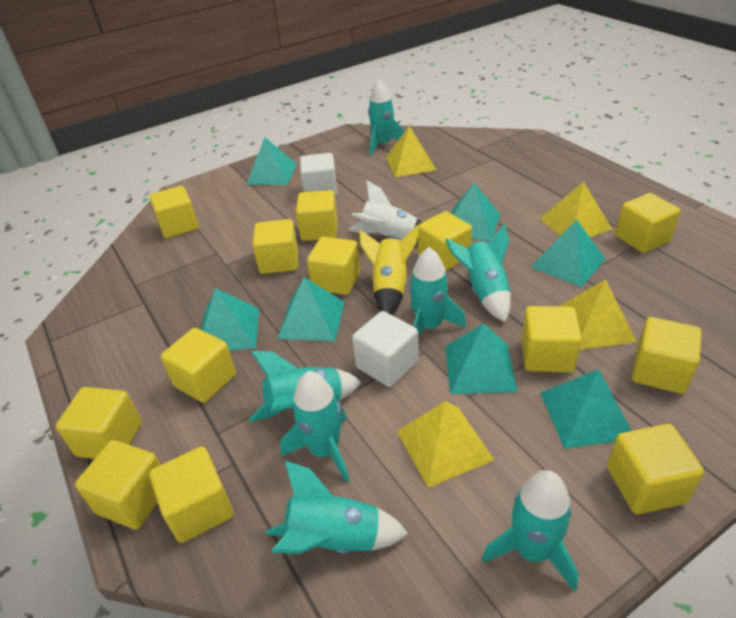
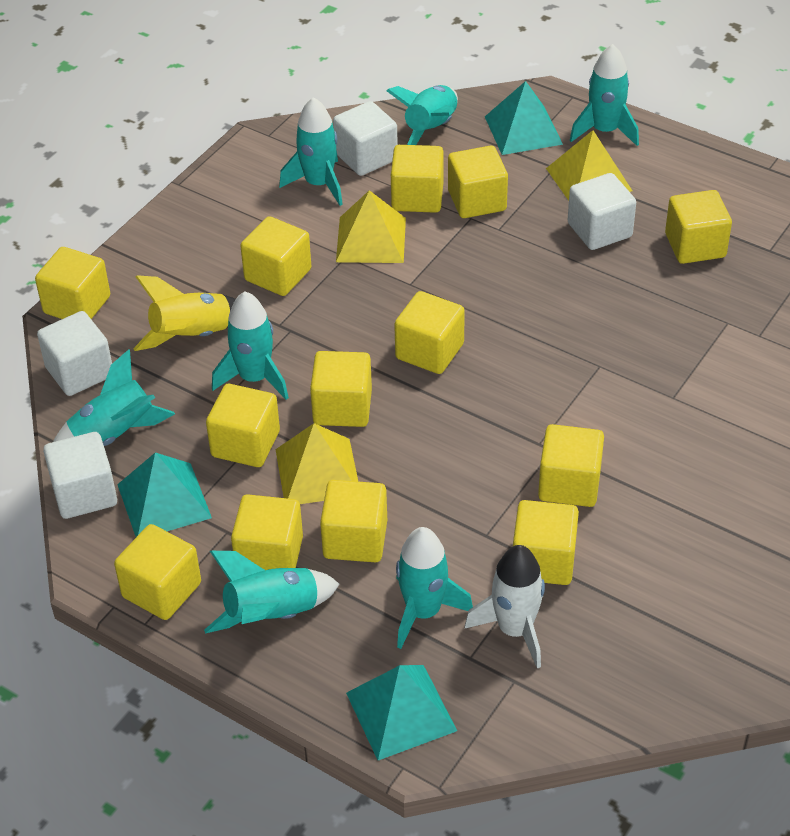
turquoise pyramid: 7 -> 3
white cube: 2 -> 4
yellow pyramid: 4 -> 3

